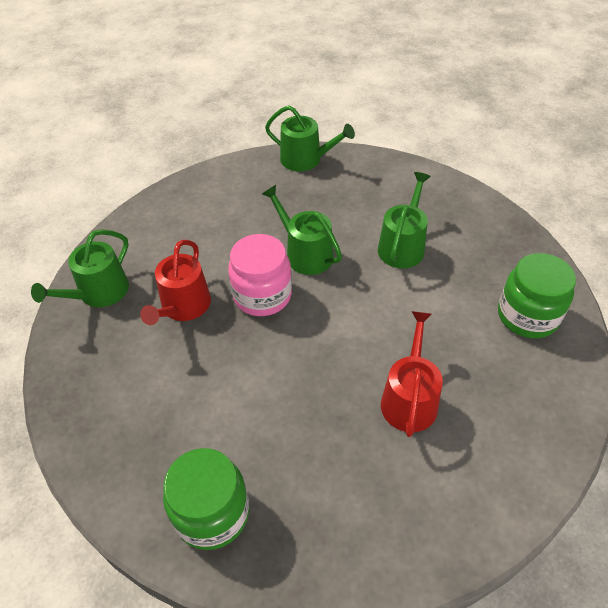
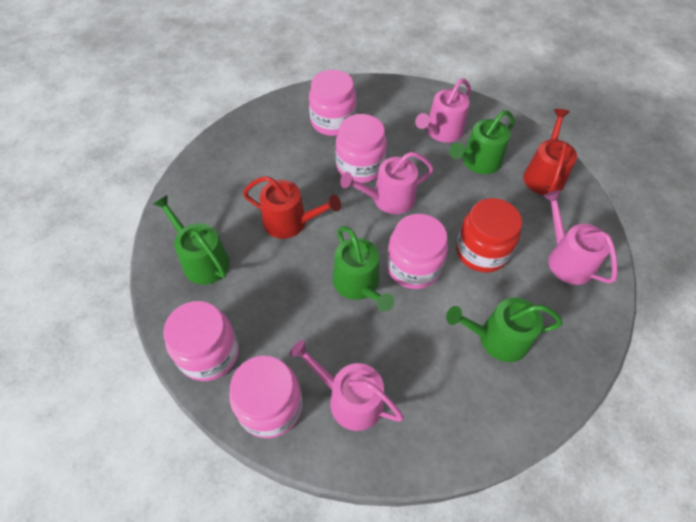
green jar: 2 -> 0
pink jar: 1 -> 5
pink watering can: 0 -> 4
red jar: 0 -> 1

